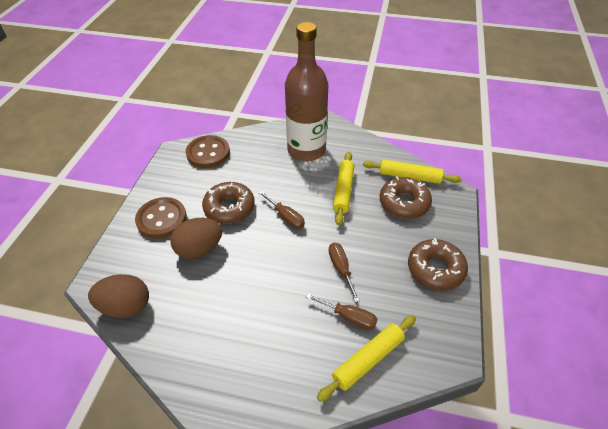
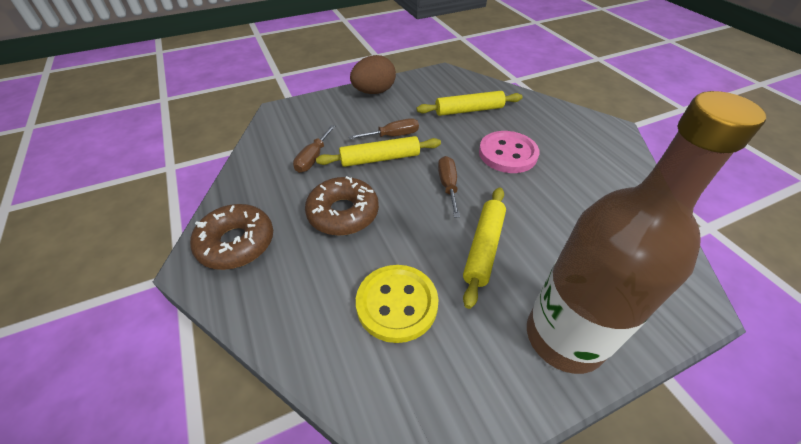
brown button: 2 -> 0
brown donut: 3 -> 2
brown egg: 2 -> 1
pink button: 0 -> 1
yellow button: 0 -> 1

